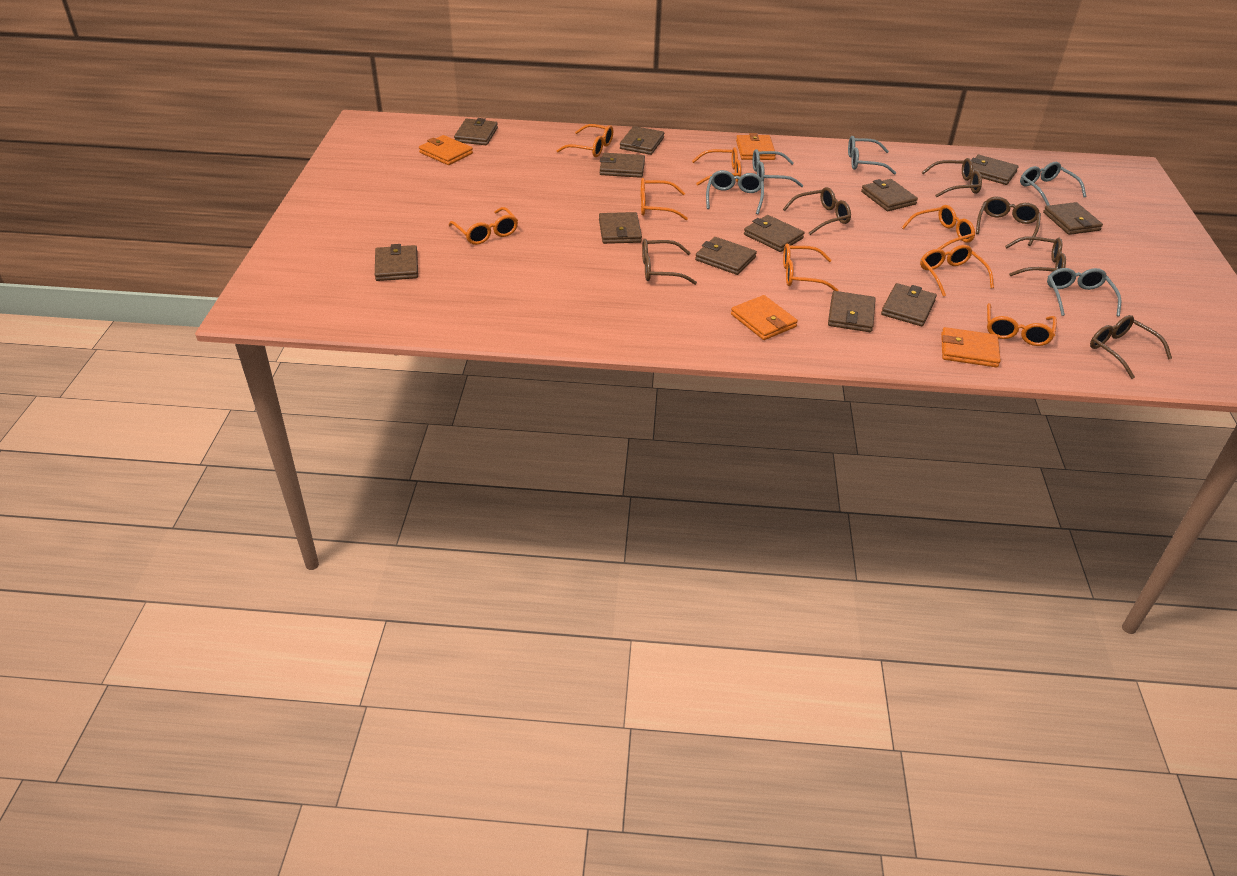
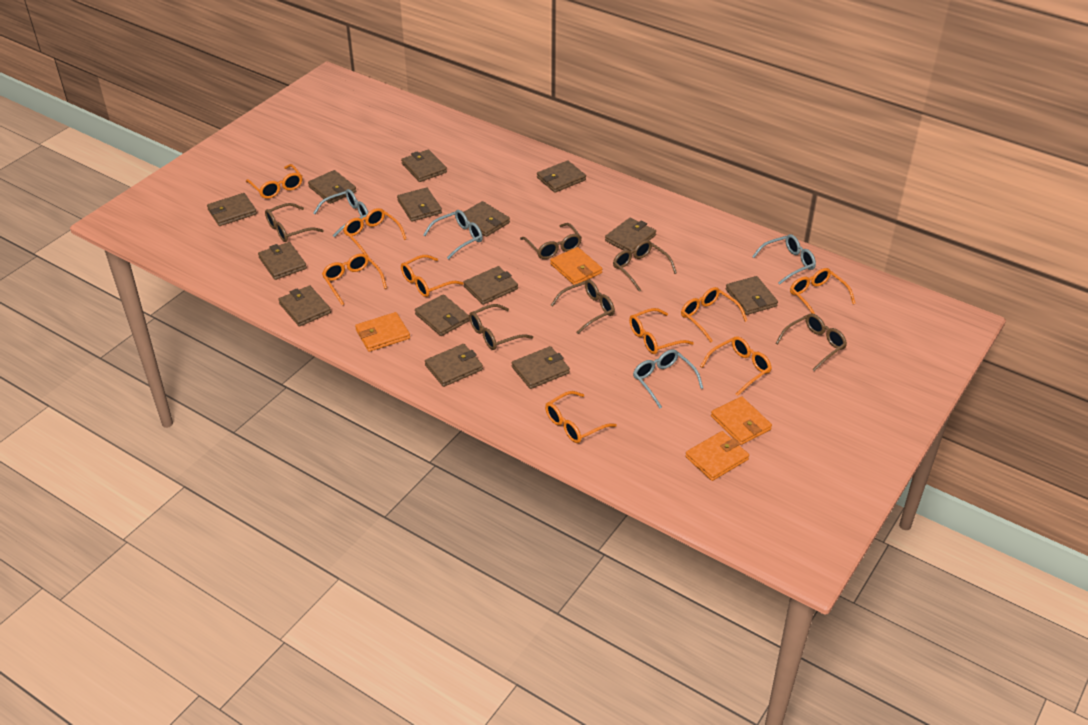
brown wallet: 12 -> 14
grey glasses: 5 -> 4
orange glasses: 8 -> 9

